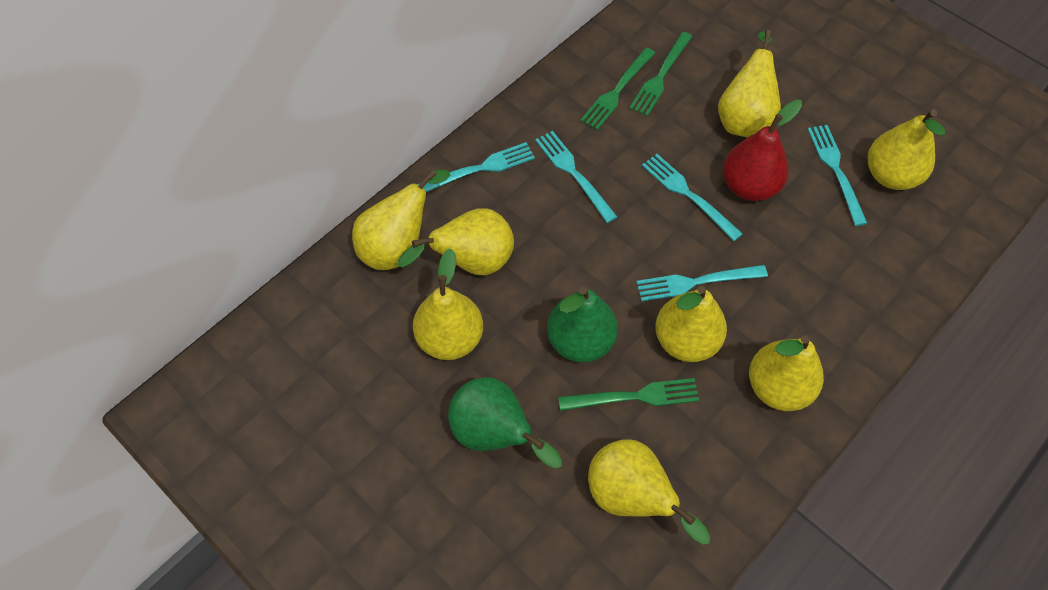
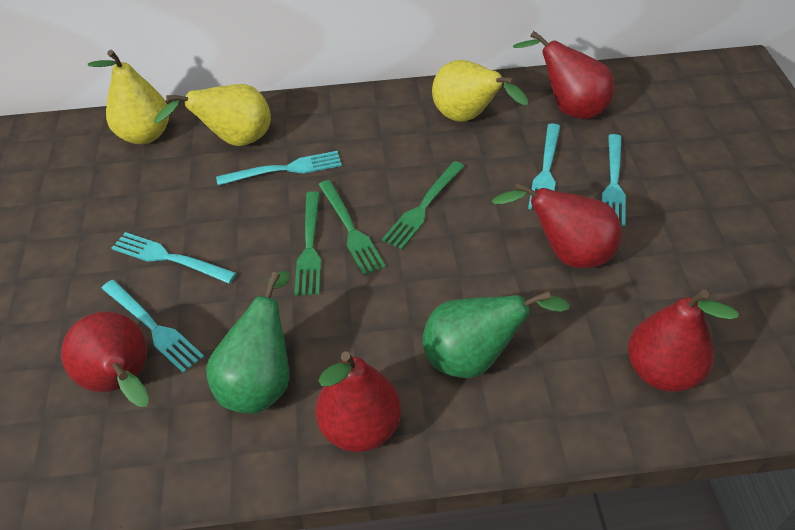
red pear: 1 -> 5
yellow pear: 8 -> 3

